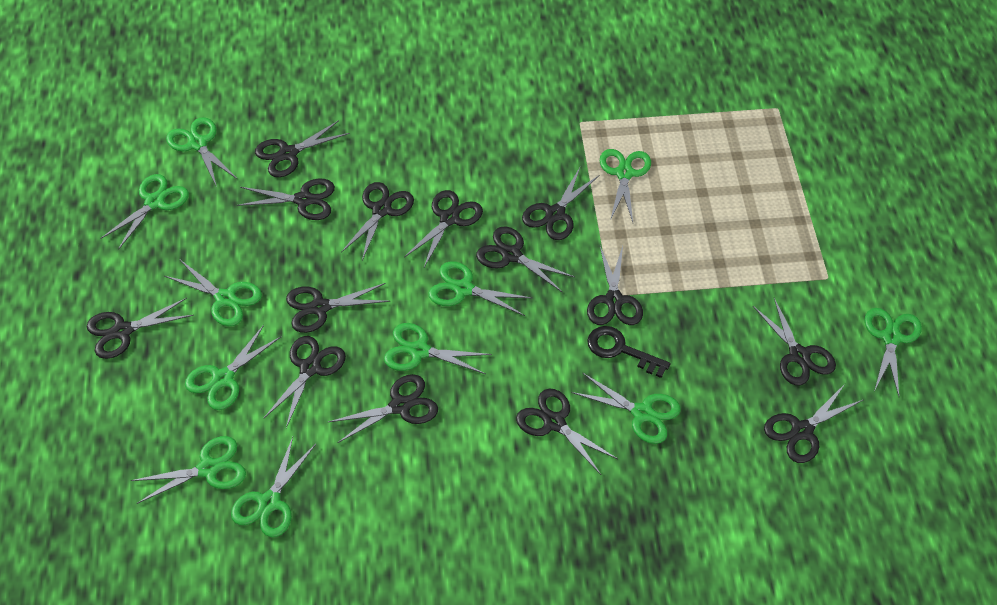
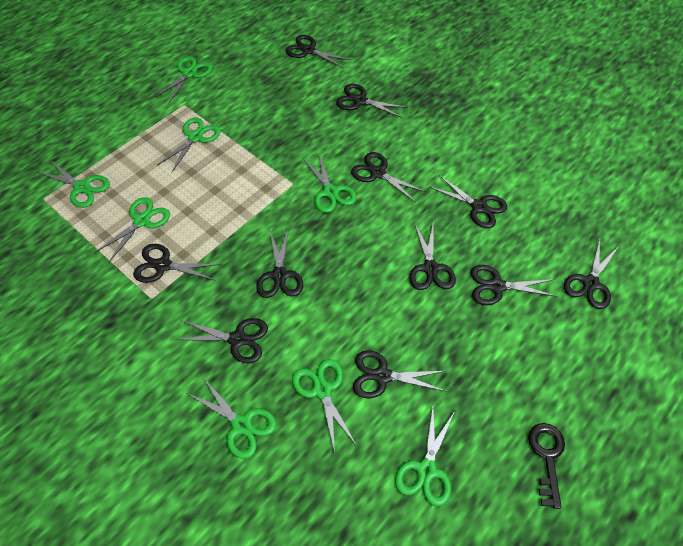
black scissors: 14 -> 11
green scissors: 11 -> 8

